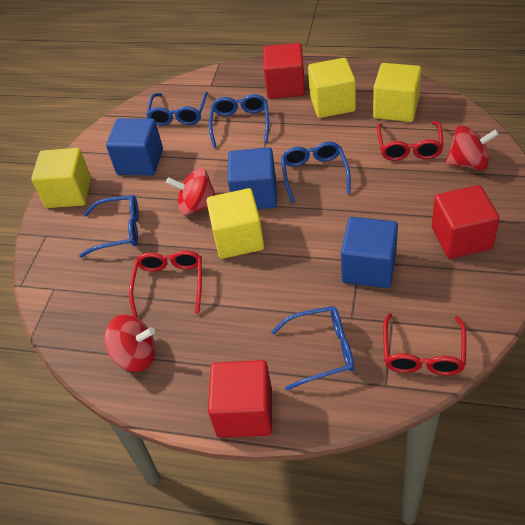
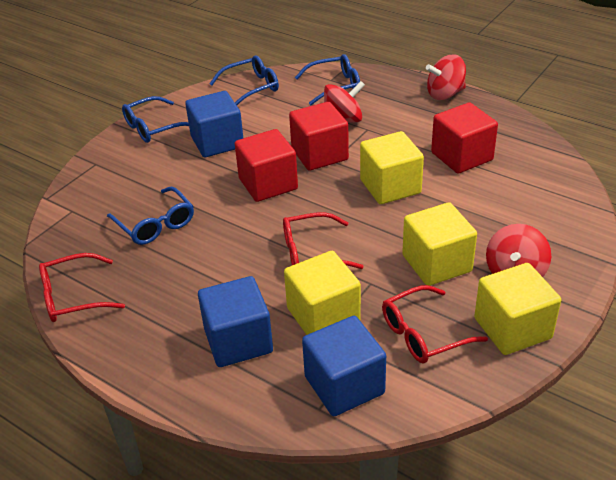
blue glasses: 5 -> 4

